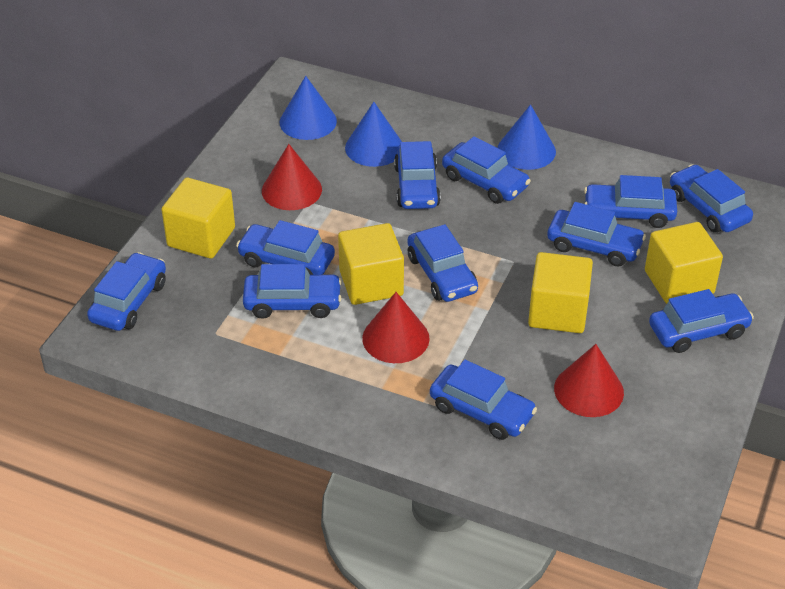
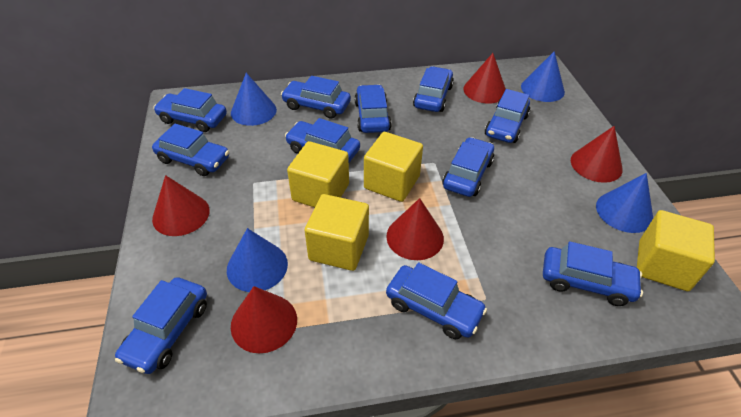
blue cone: 3 -> 4
red cone: 3 -> 5

